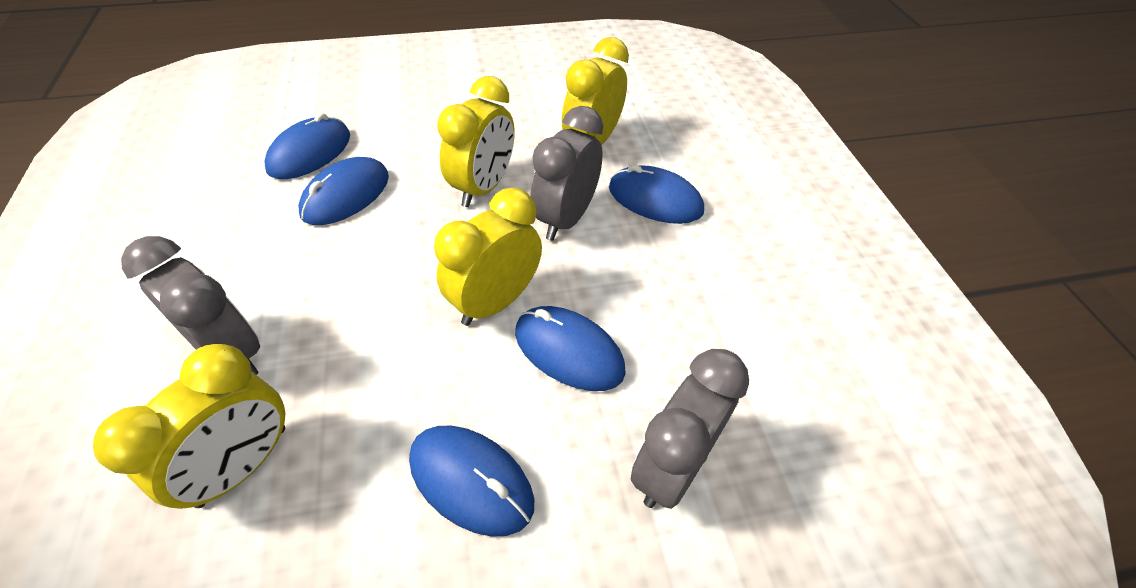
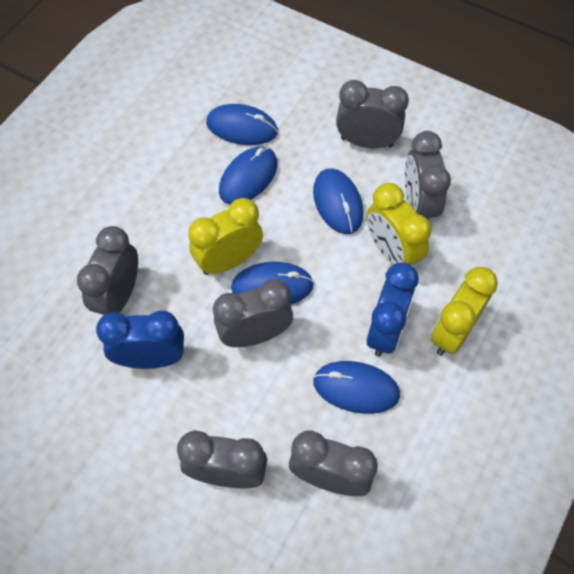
blue clock: 0 -> 2
grey clock: 3 -> 6
yellow clock: 4 -> 3

